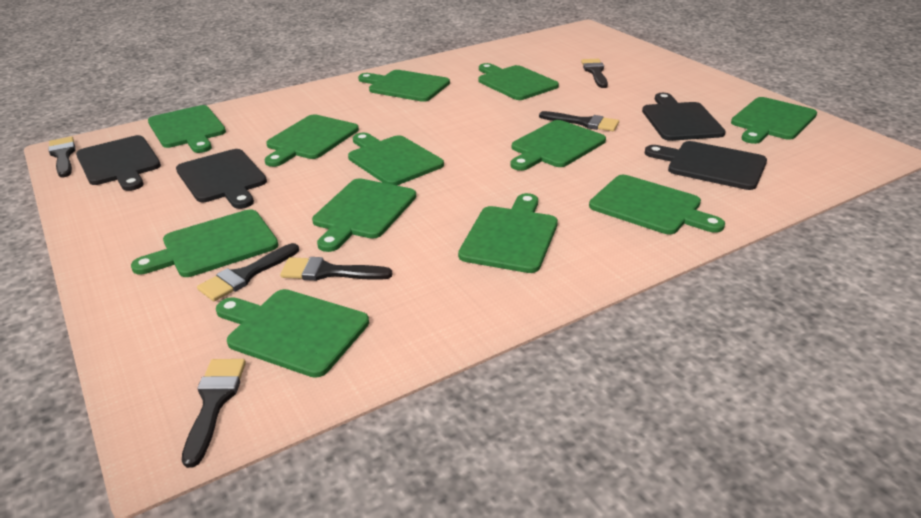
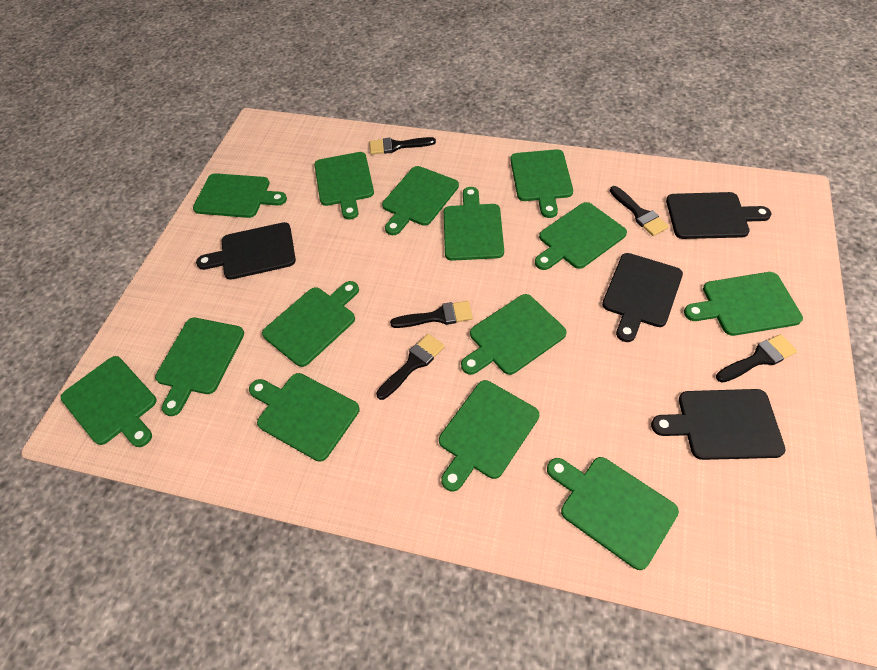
black brush: 6 -> 5
green cutting board: 12 -> 14

